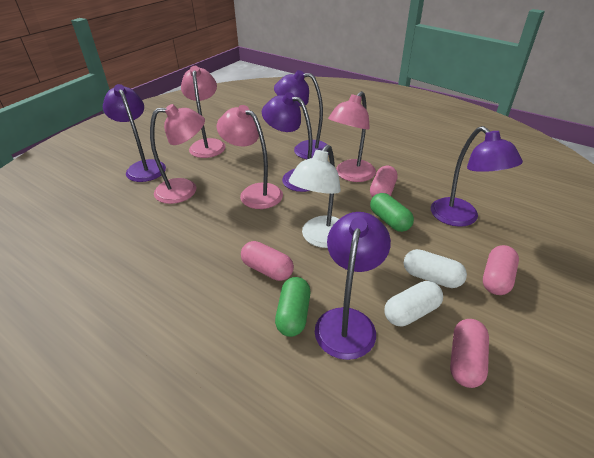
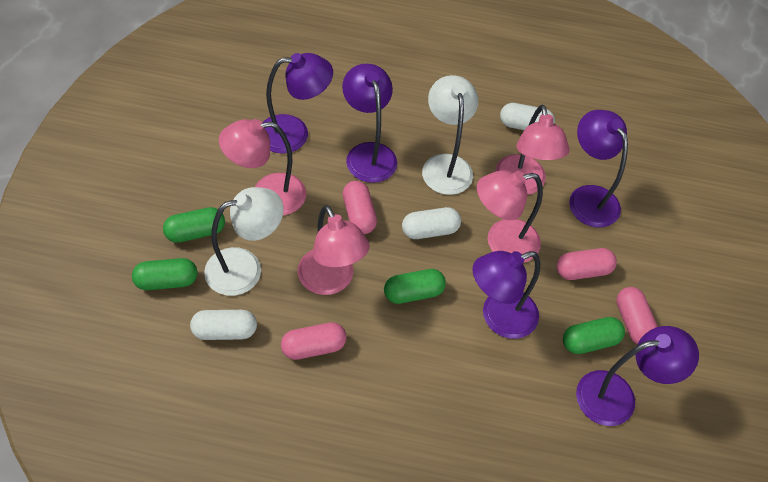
green capsule: 2 -> 4
white capsule: 2 -> 3
white lamp: 1 -> 2

